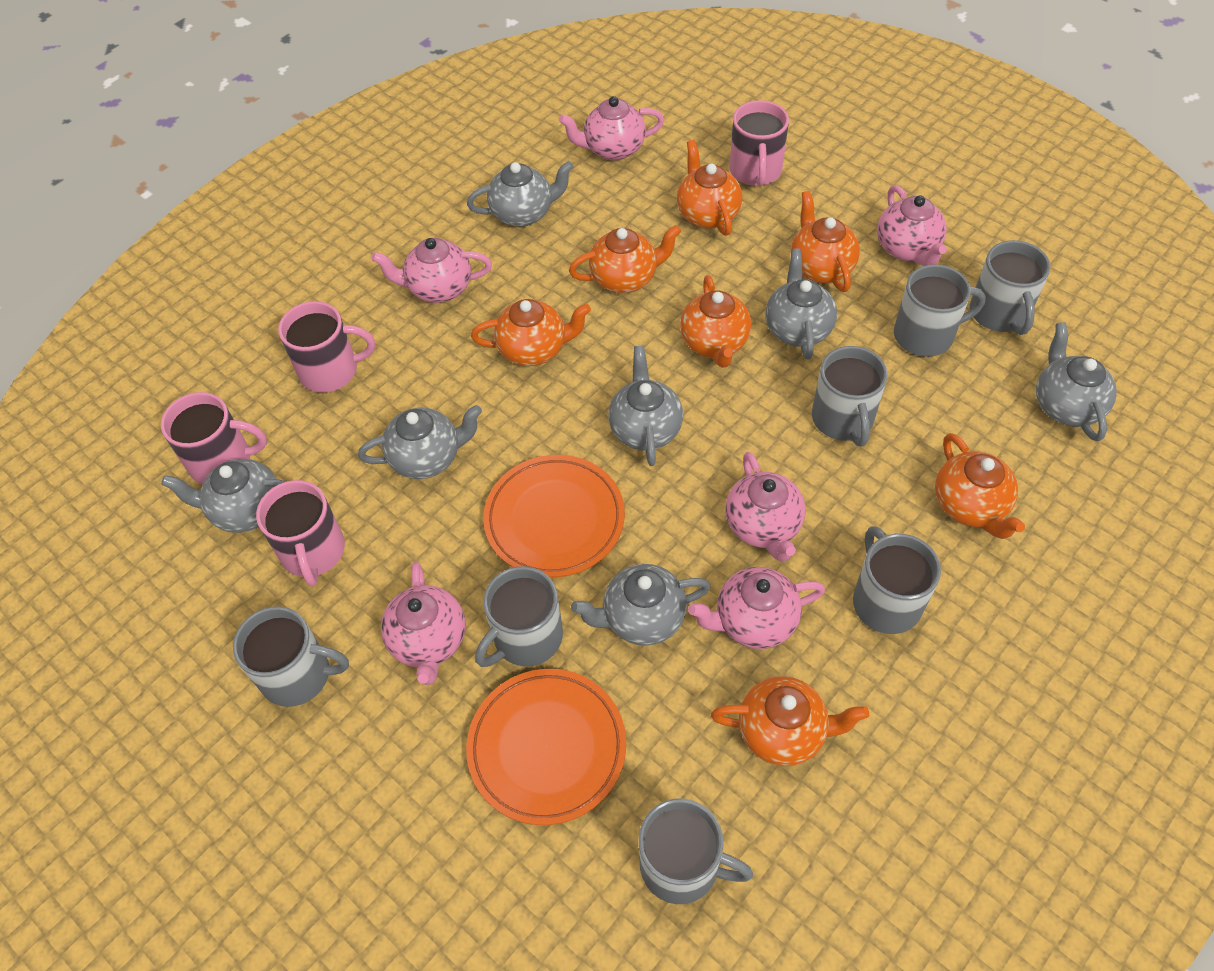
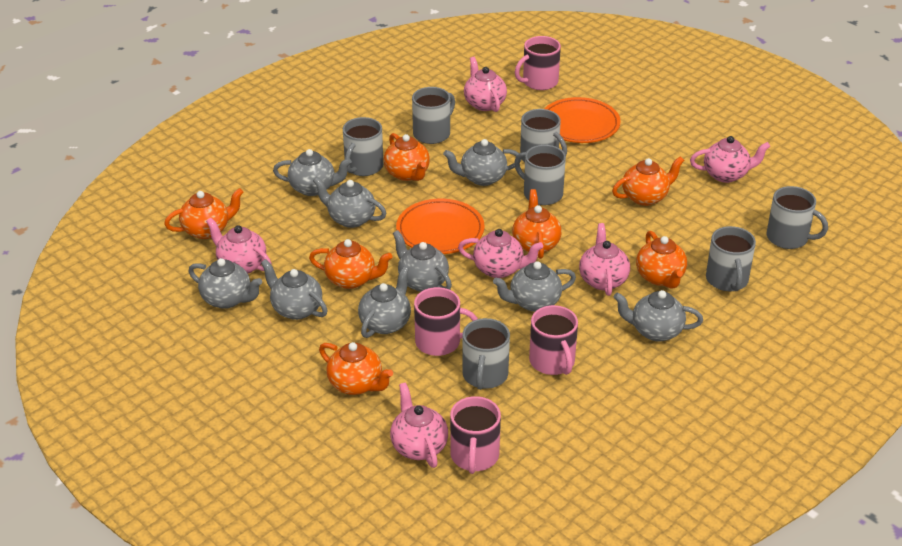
grey teapot: 7 -> 9

